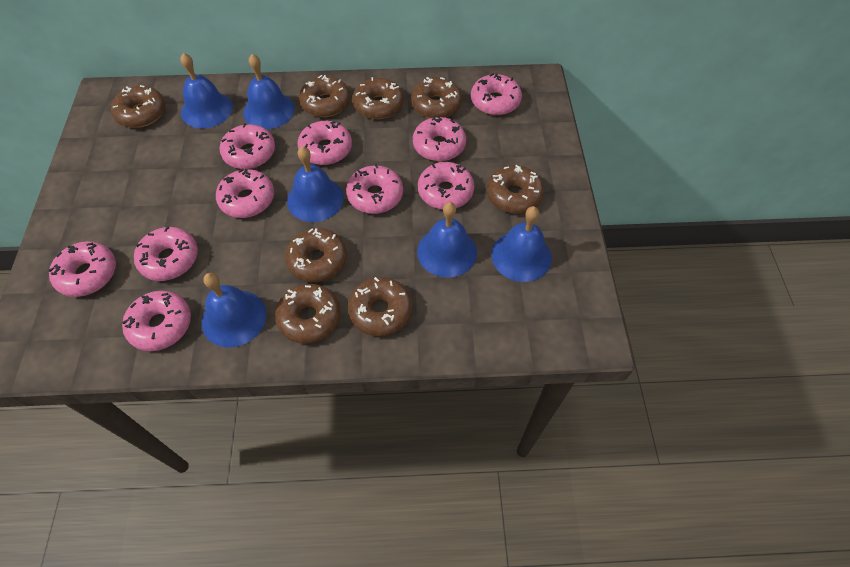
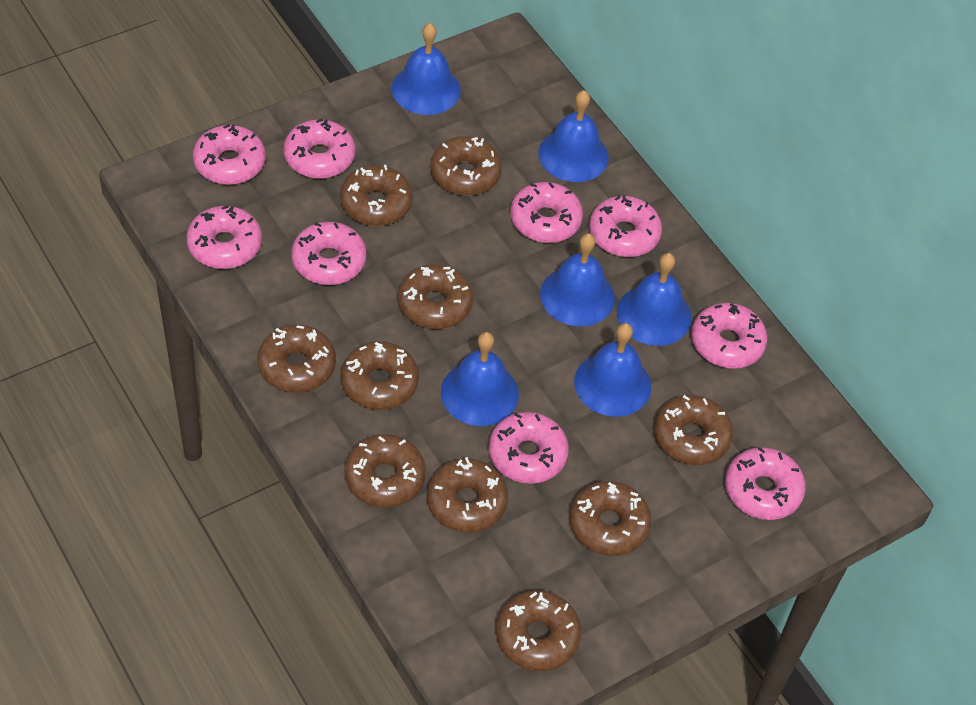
brown donut: 8 -> 10
pink donut: 10 -> 9

